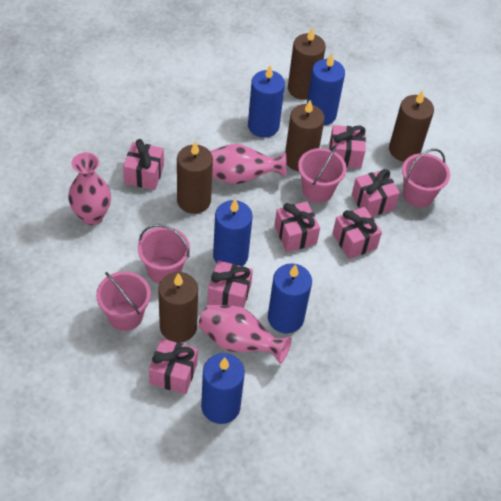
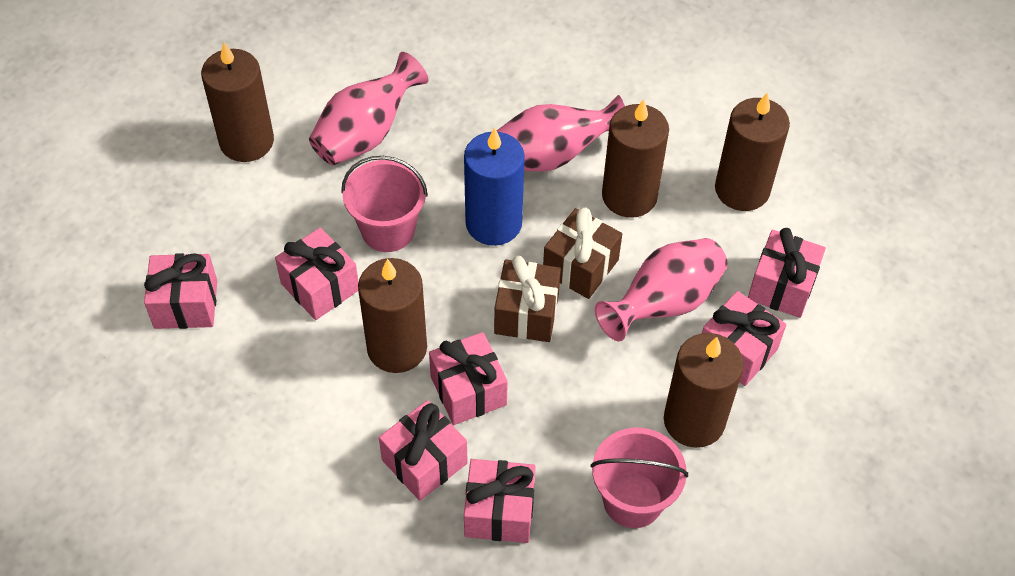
blue candle: 5 -> 1
brown gift: 0 -> 2
pink bucket: 4 -> 2

